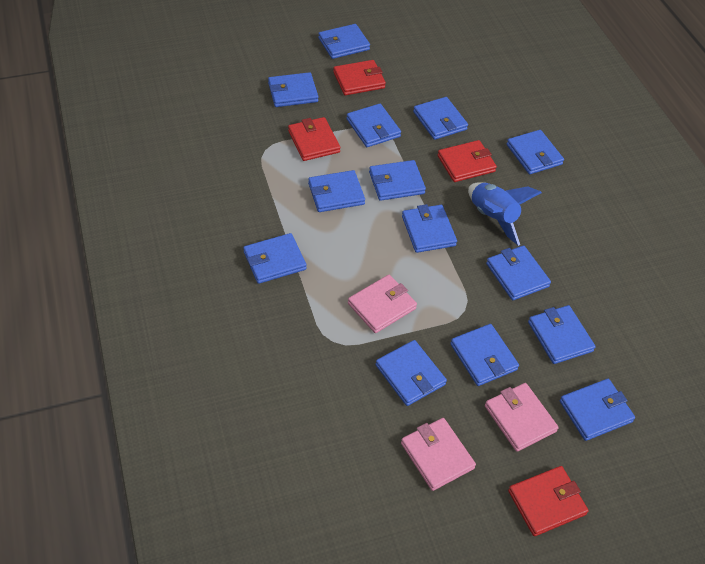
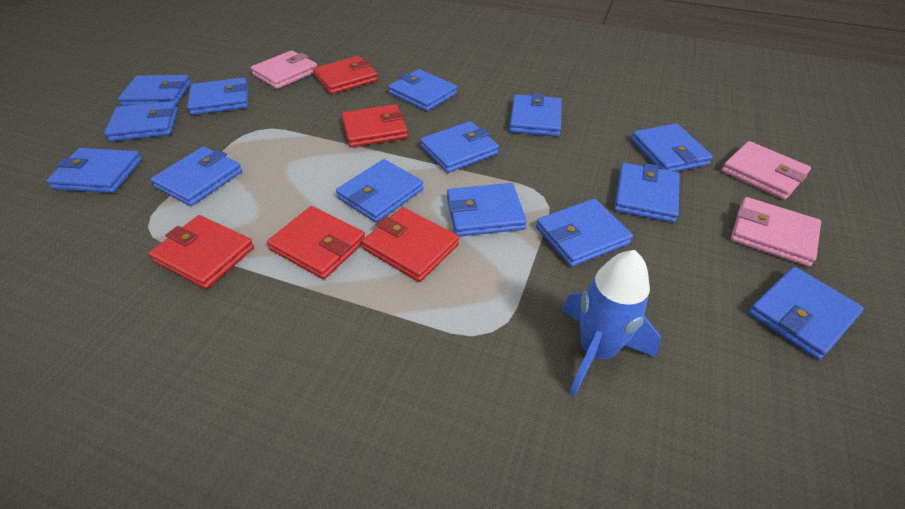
red wallet: 4 -> 5

